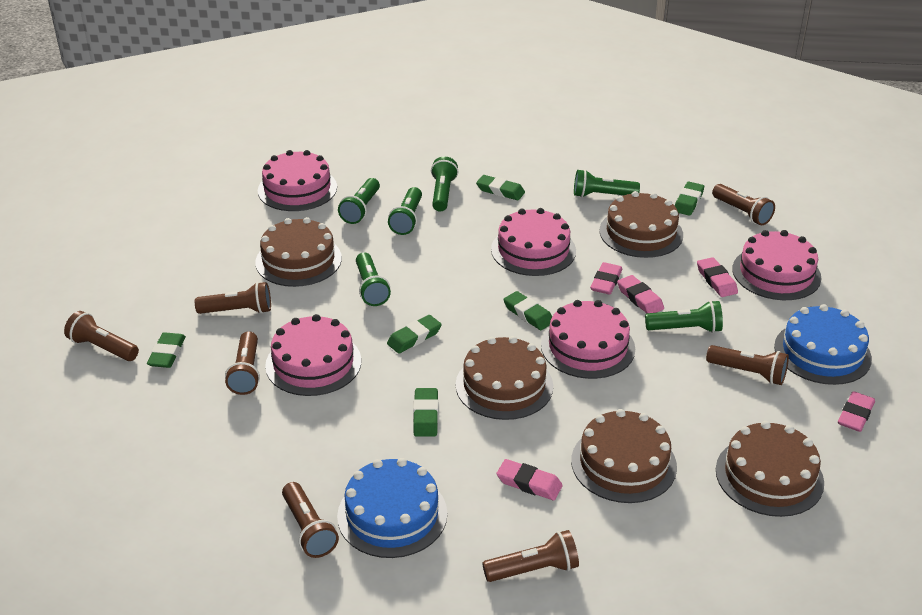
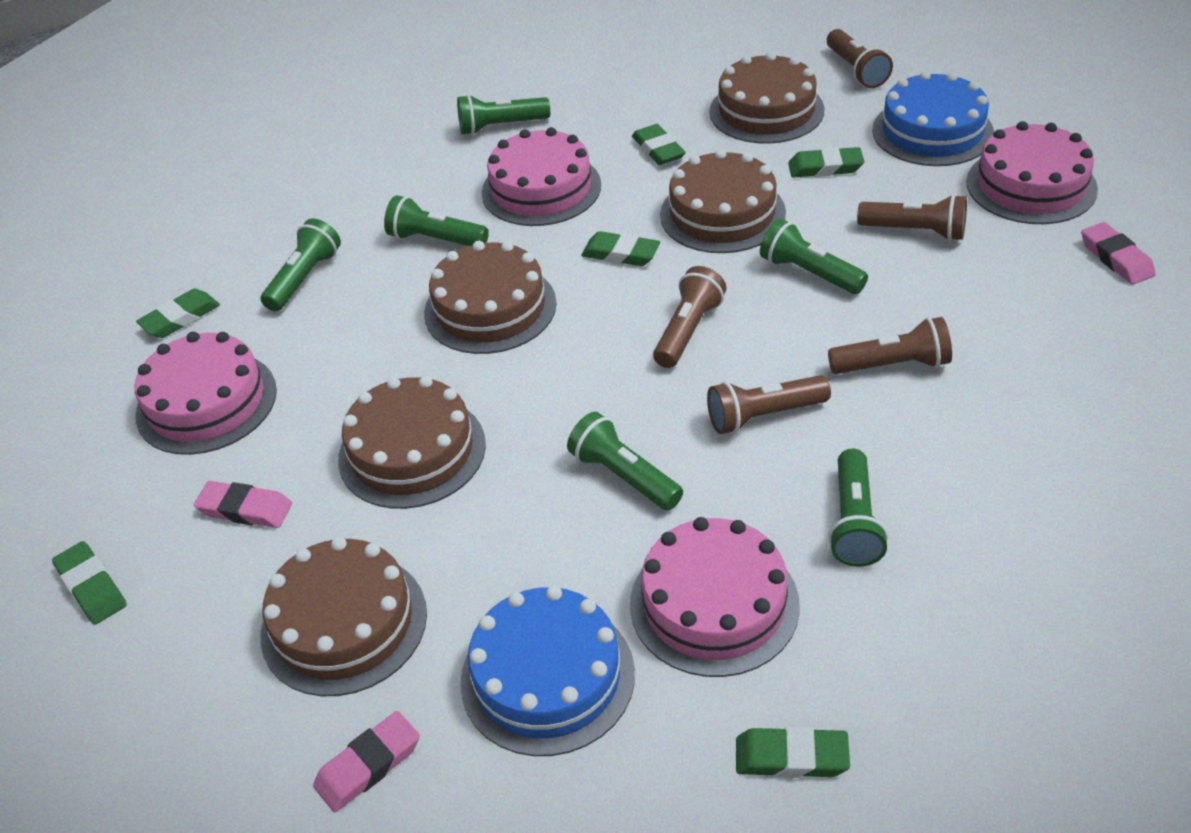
brown flashlight: 7 -> 5
pink cake: 5 -> 4
pink eraser: 5 -> 3

